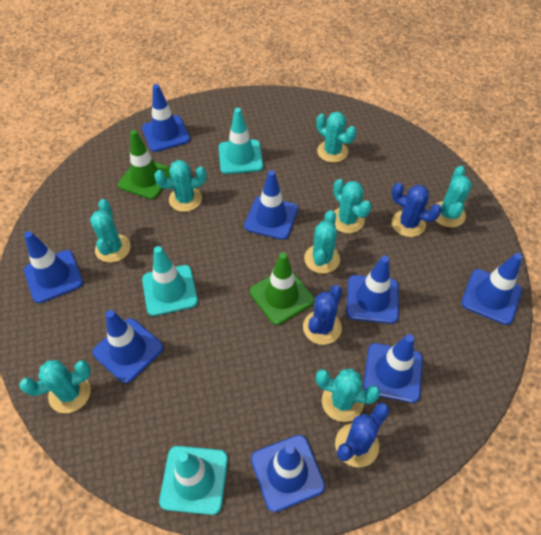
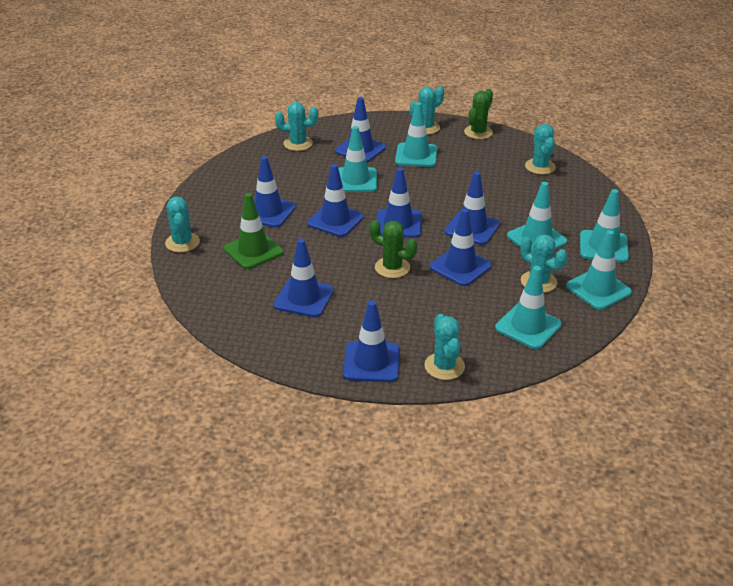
blue cactus: 3 -> 0
green cactus: 0 -> 2
green traffic cone: 2 -> 1
turquoise cactus: 8 -> 6
turquoise traffic cone: 3 -> 6

